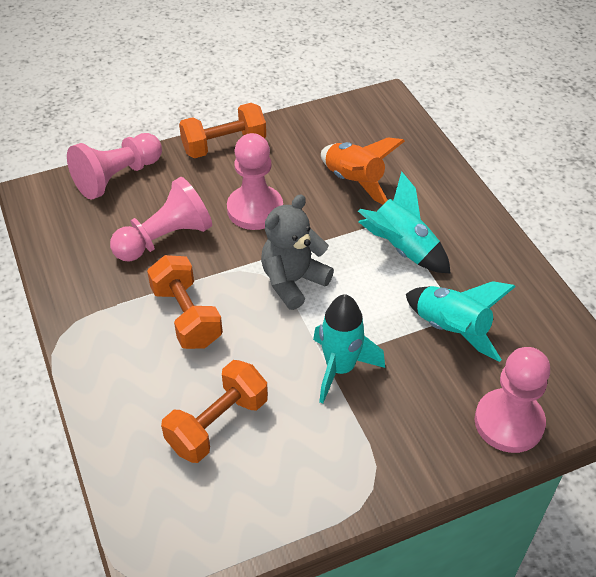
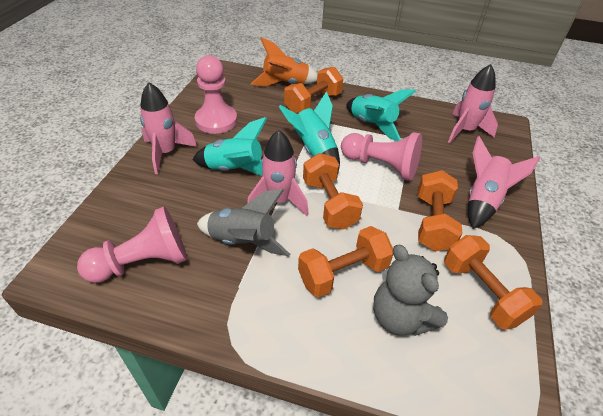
grey rocket: 0 -> 1
orange dumbbell: 3 -> 5
pink pawn: 4 -> 3
pink rocket: 0 -> 4

